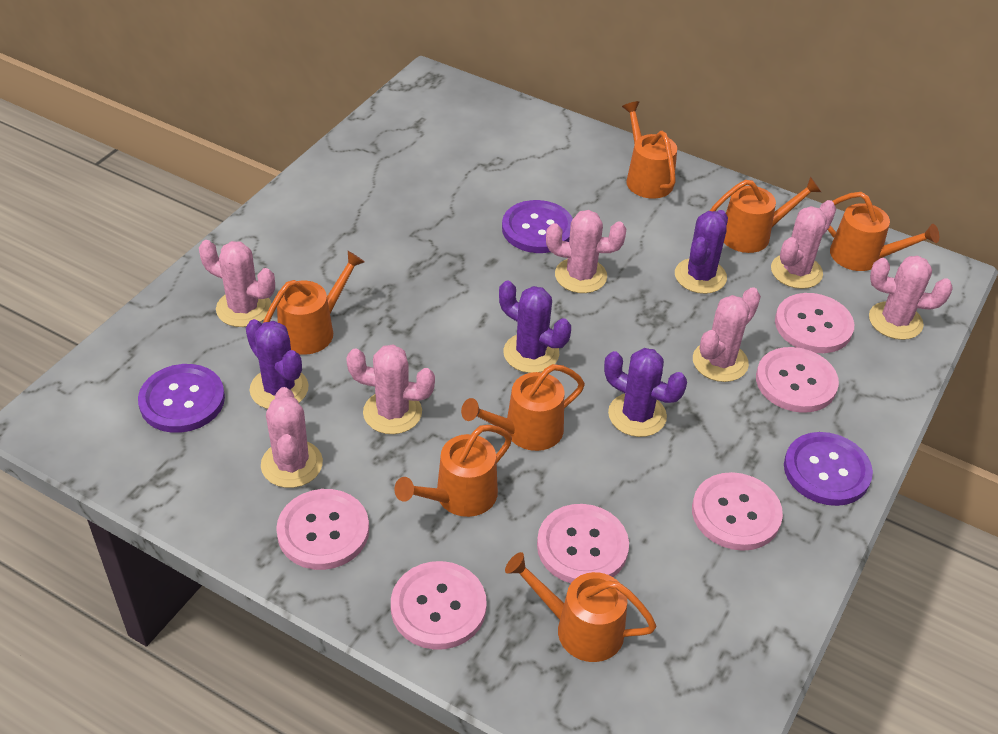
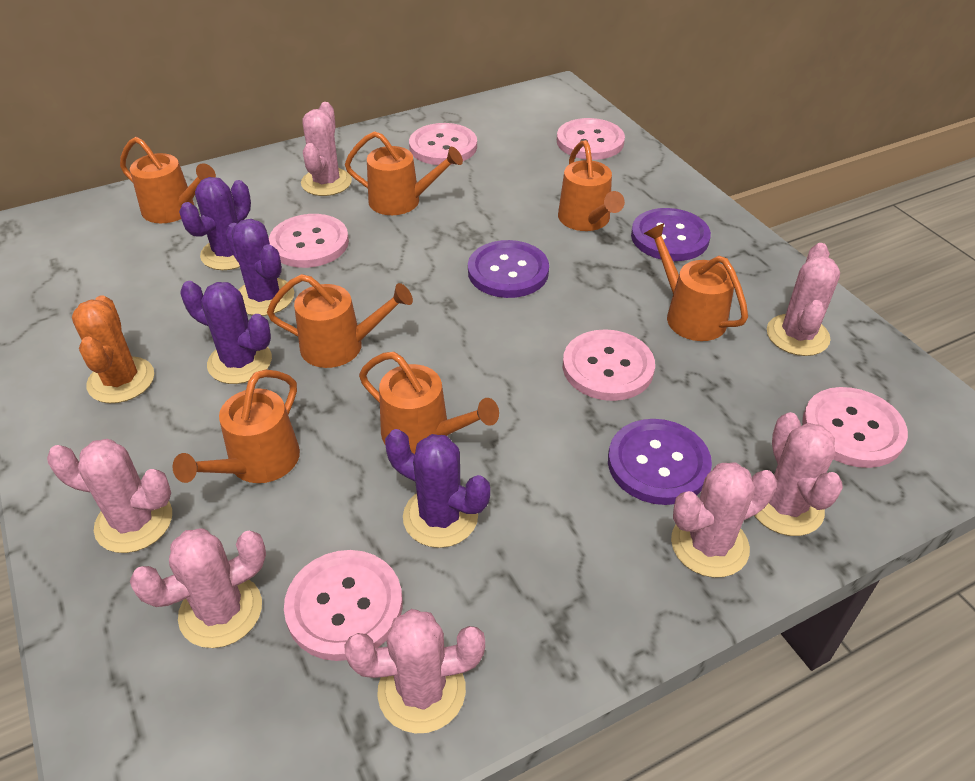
orange cactus: 0 -> 1

